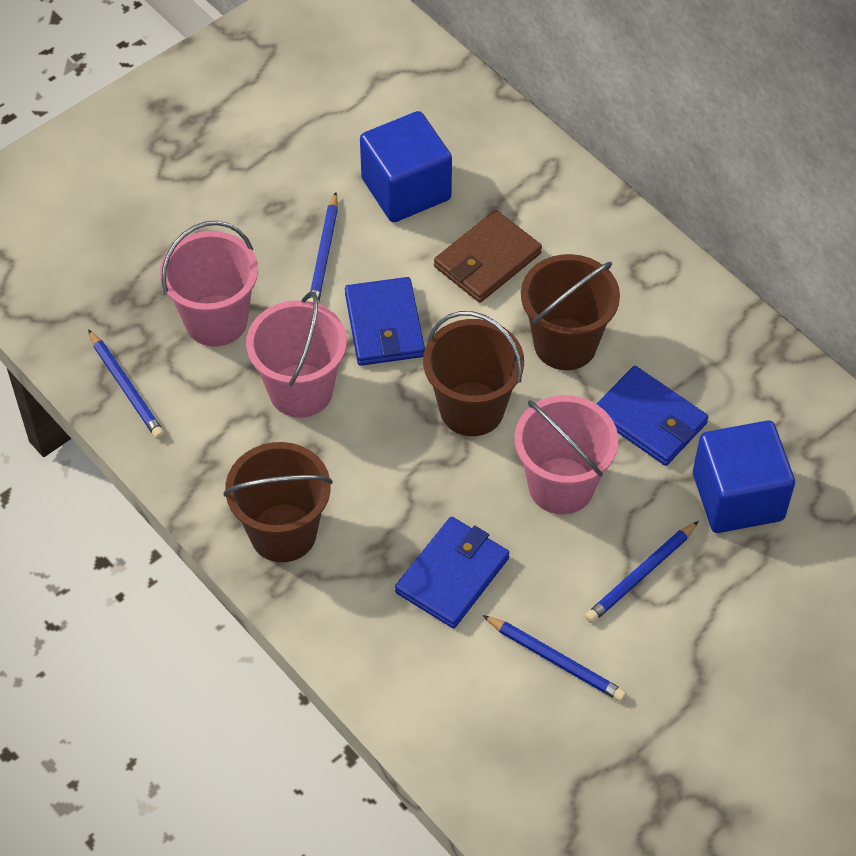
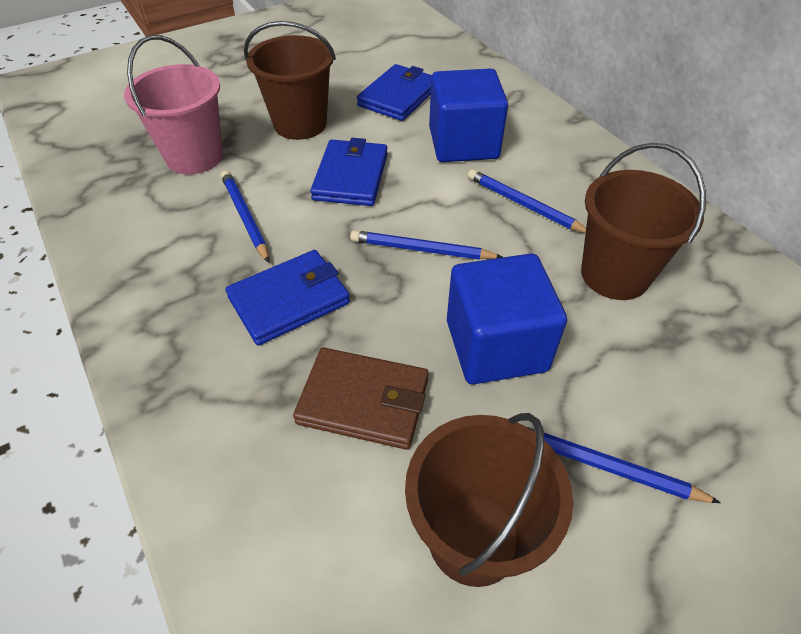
pink bucket: 3 -> 1

